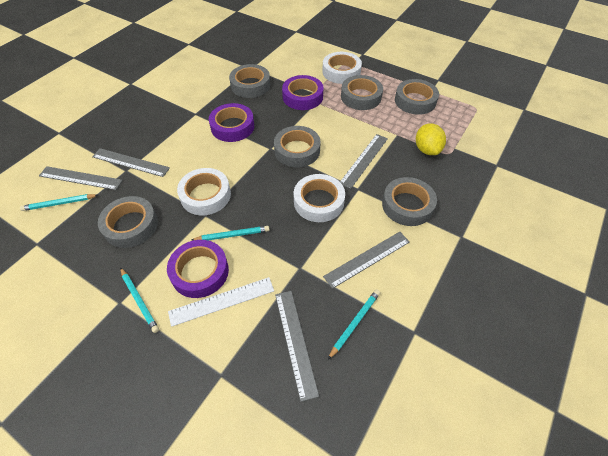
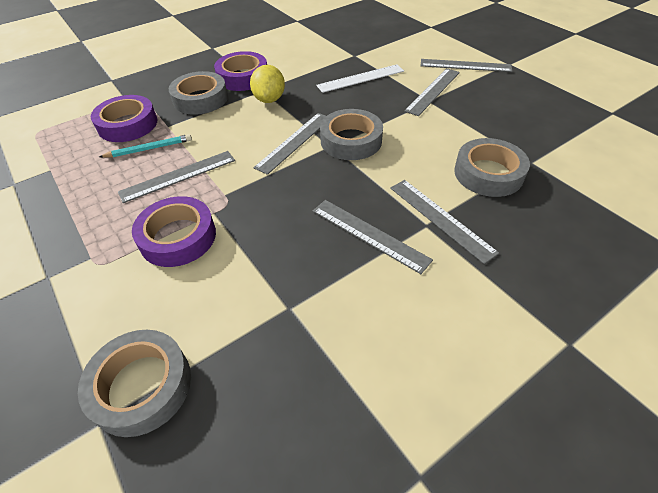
grey ruler: 5 -> 6
grey tape: 6 -> 4
turquoise pencil: 4 -> 1
white tape: 3 -> 0

